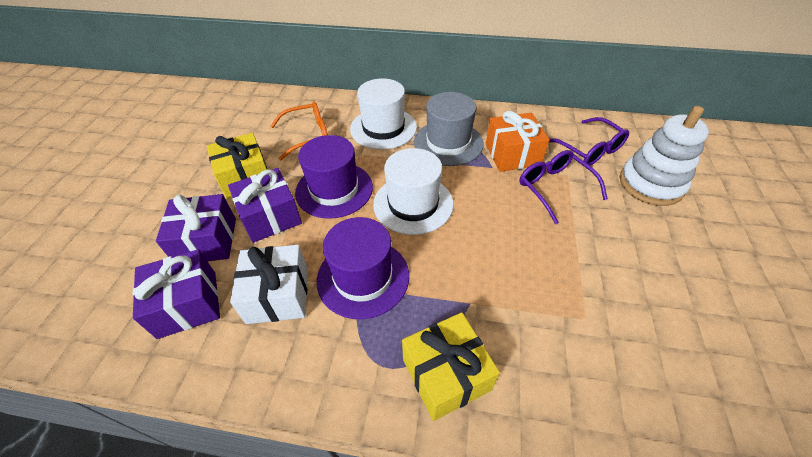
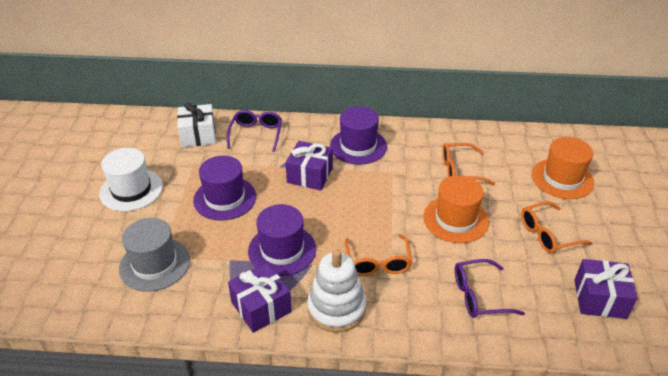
orange gift: 1 -> 0
orange glasses: 1 -> 3
orange hat: 0 -> 2
purple hat: 2 -> 3
white hat: 2 -> 1
yellow gift: 2 -> 0

